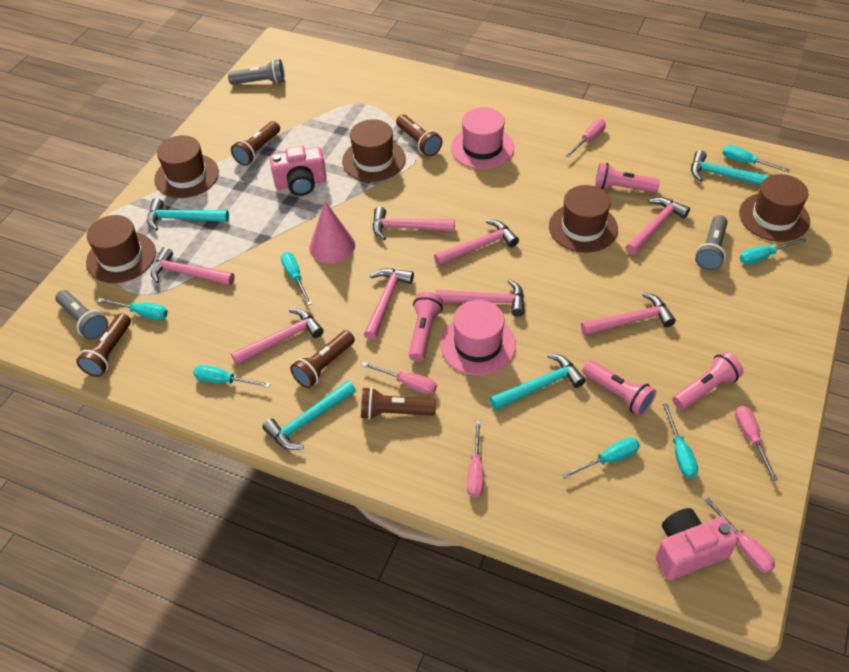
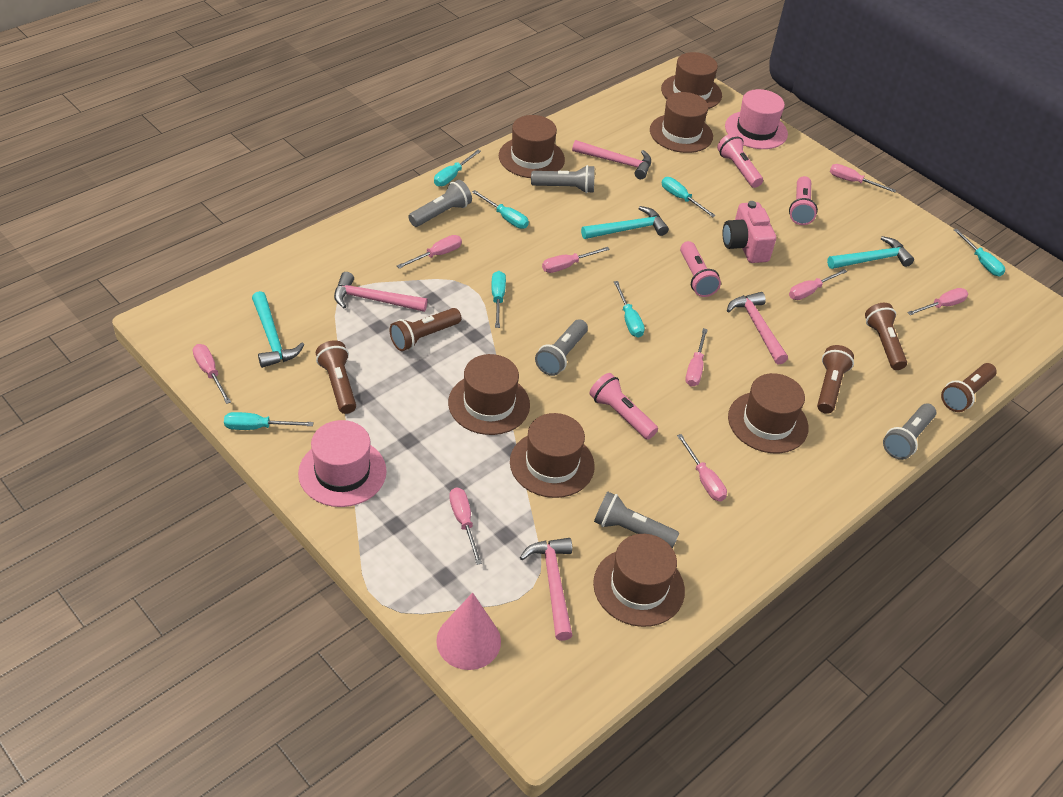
brown hat: 5 -> 7
grey flashlight: 3 -> 5
pink camera: 2 -> 1
pink hammer: 8 -> 4
pink screwdriver: 5 -> 9
turquoise hammer: 4 -> 3

